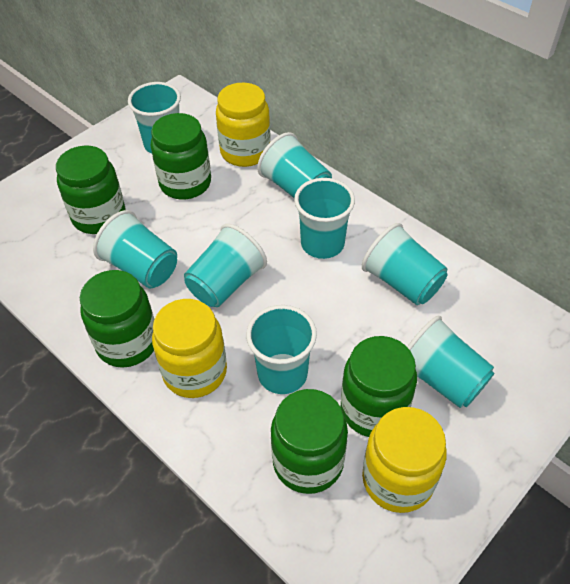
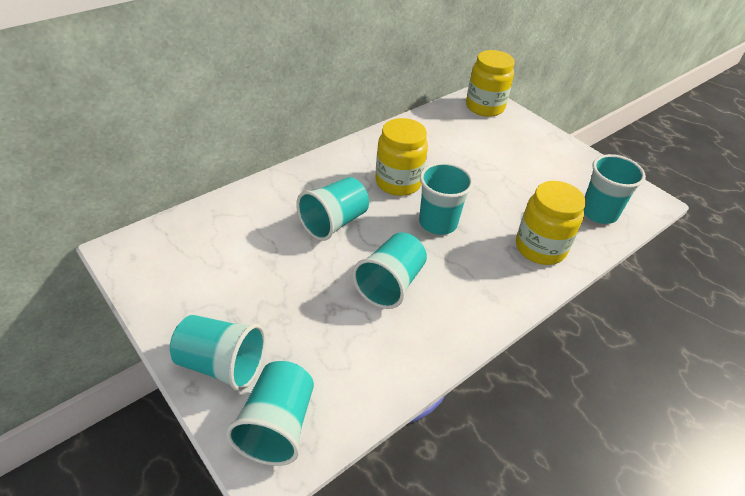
green jar: 5 -> 0
turquoise cup: 8 -> 6

